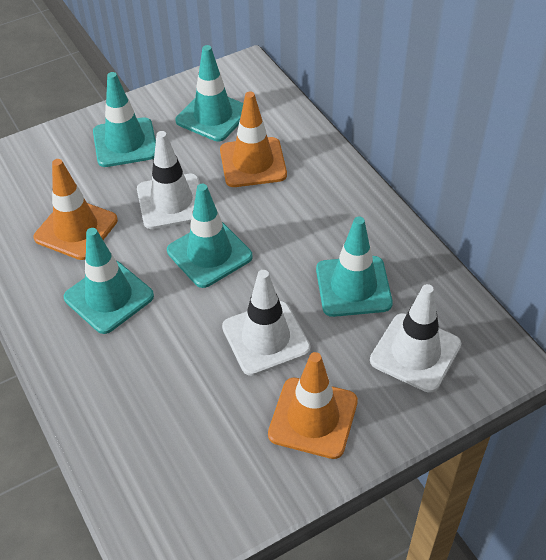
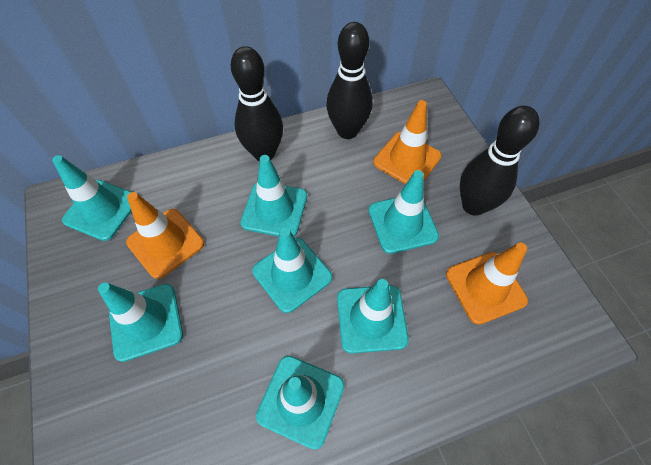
black bowling pin: 0 -> 3
turquoise traffic cone: 5 -> 7
white traffic cone: 3 -> 0

